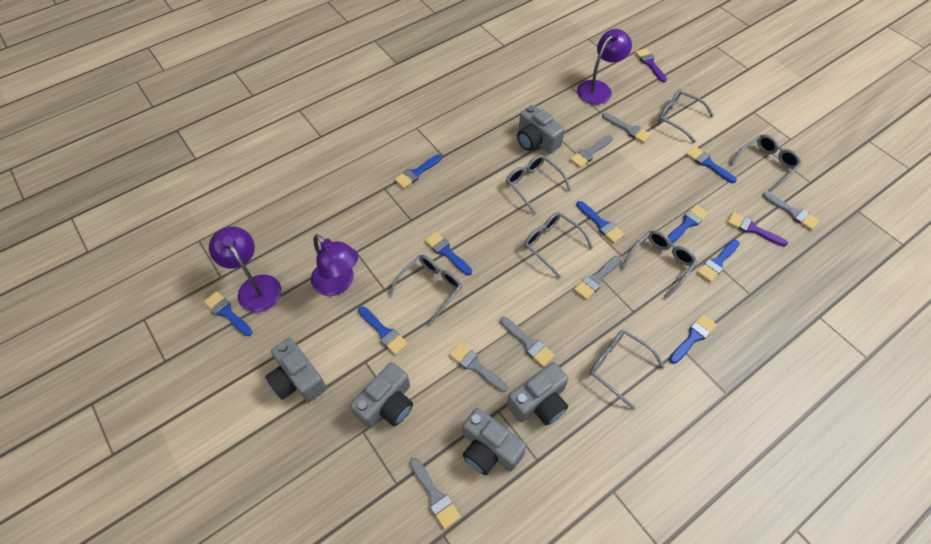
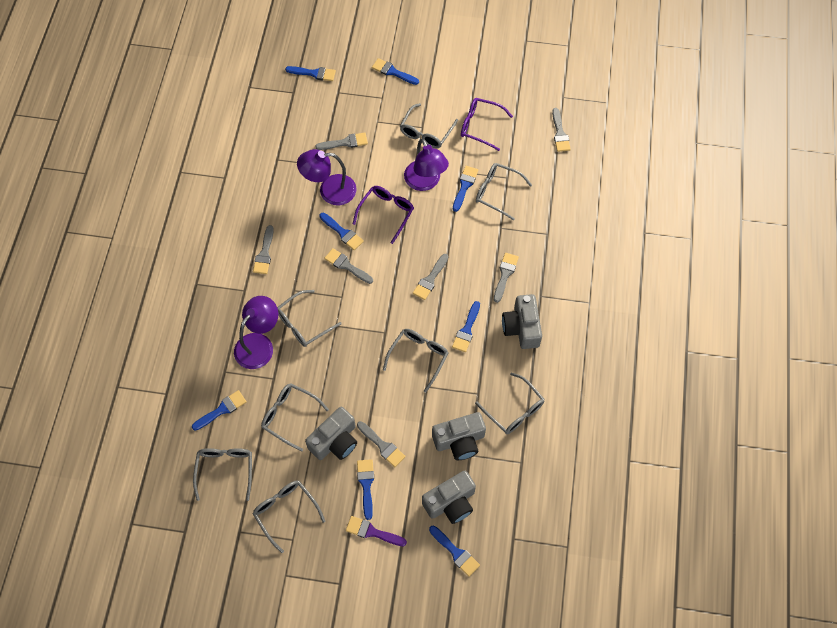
blue brush: 9 -> 8
grey camera: 5 -> 4
grey glasses: 7 -> 8
purple brush: 2 -> 1
purple glasses: 0 -> 2

